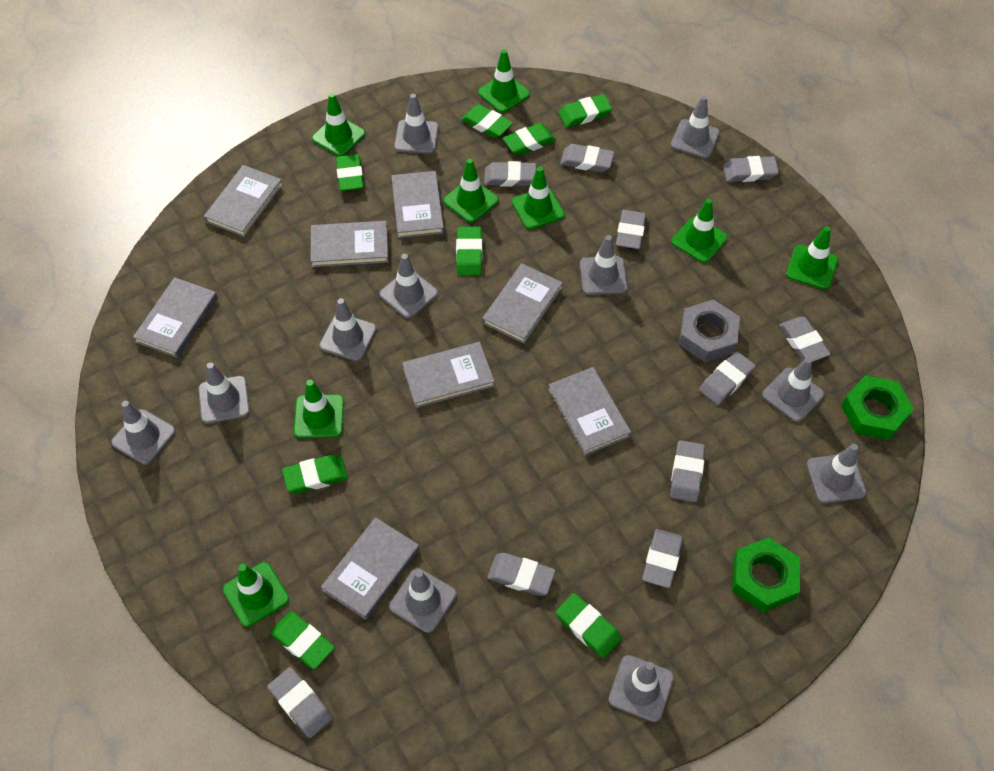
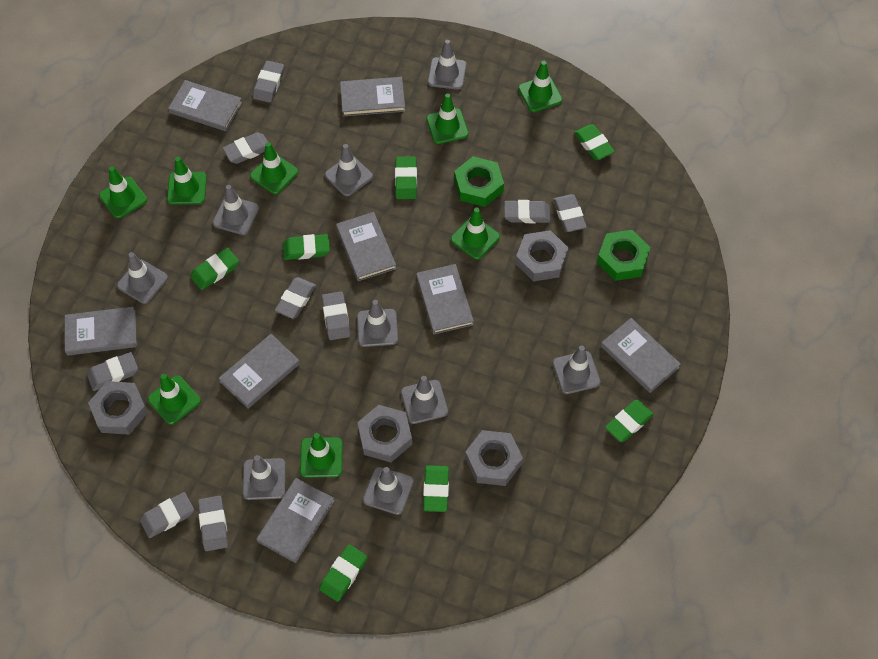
green eraser: 8 -> 7
grey eraser: 10 -> 9
grey nut: 1 -> 4
grey traffic cone: 11 -> 9

